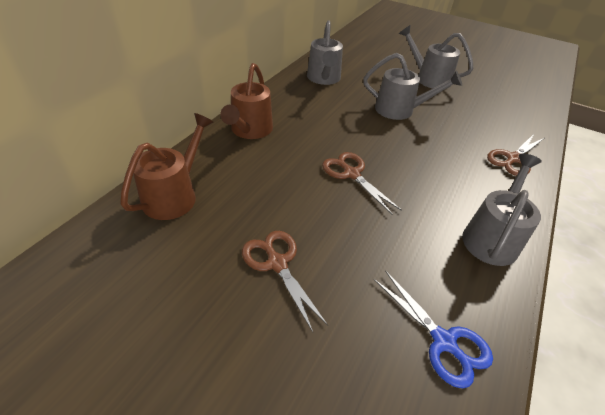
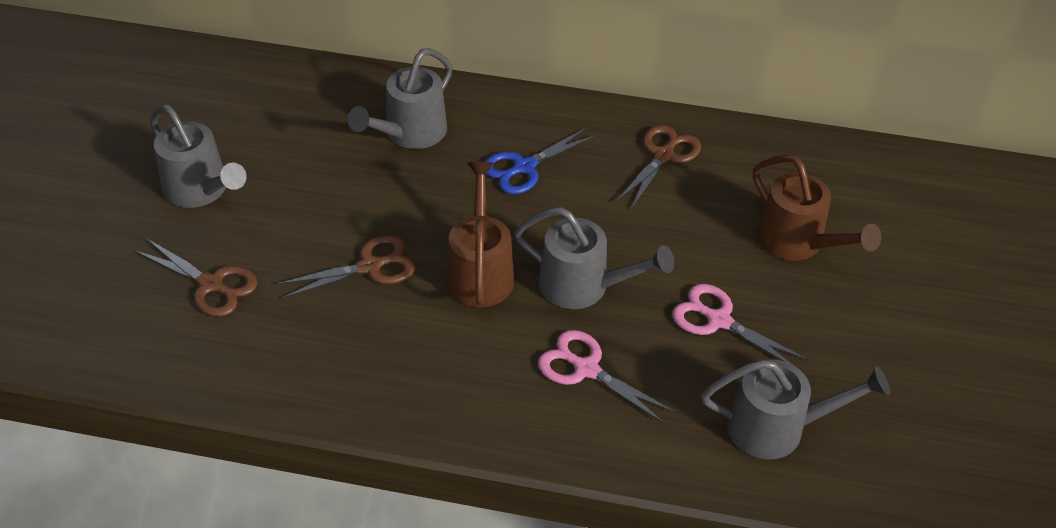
pink scissors: 0 -> 2

